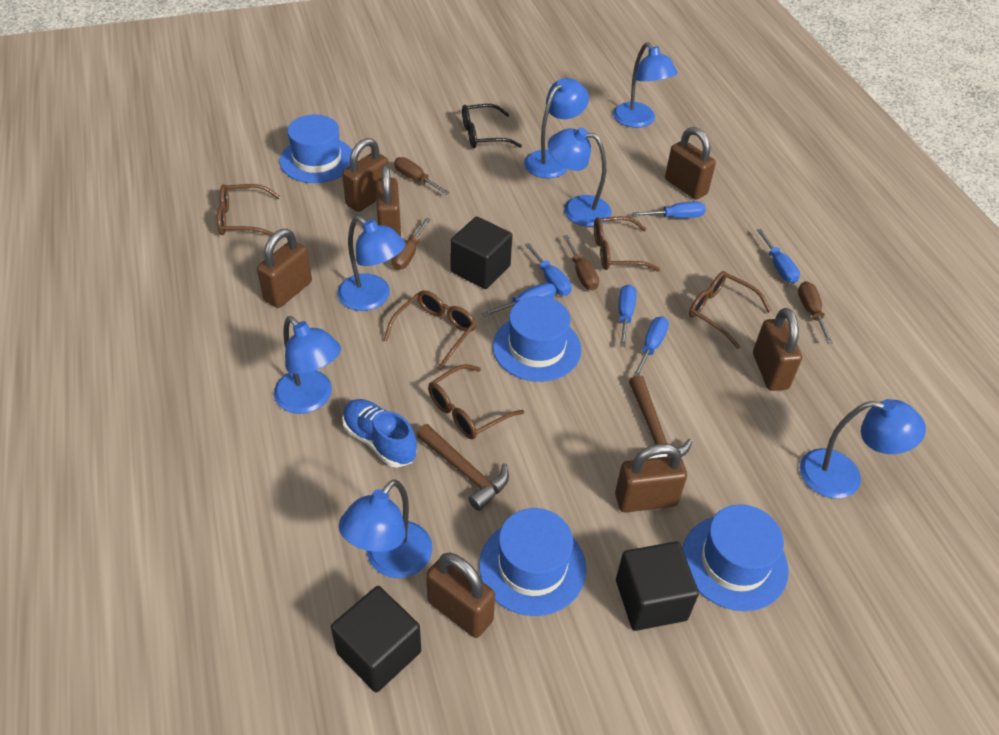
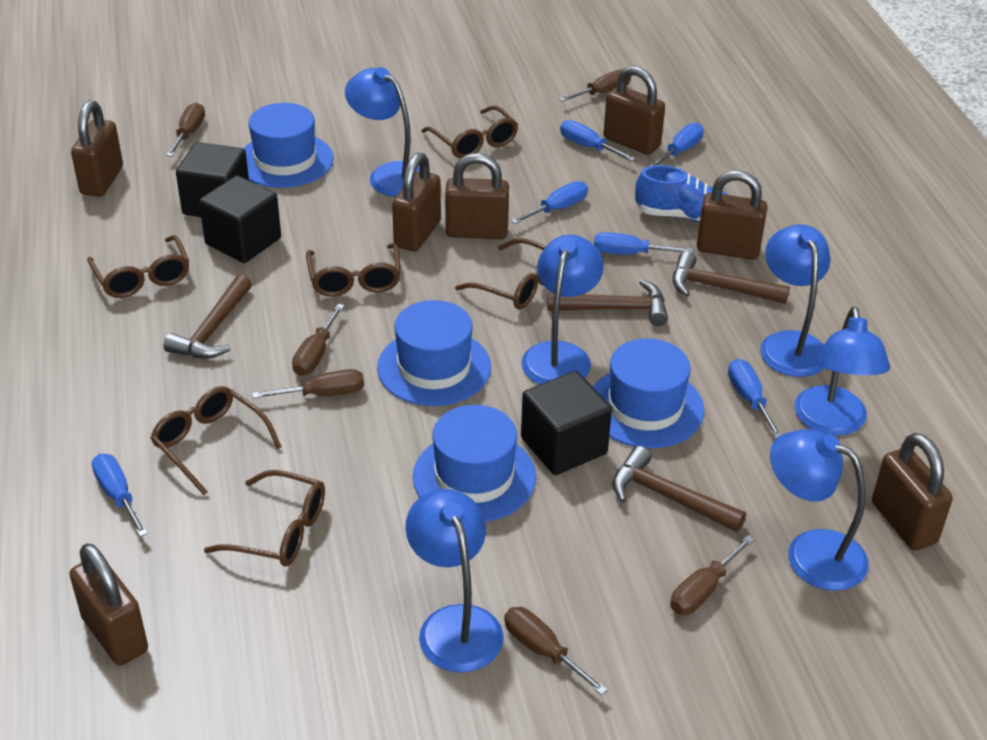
black glasses: 1 -> 0
blue lamp: 7 -> 6
brown glasses: 5 -> 6
brown hammer: 2 -> 4
brown screwdriver: 4 -> 6

